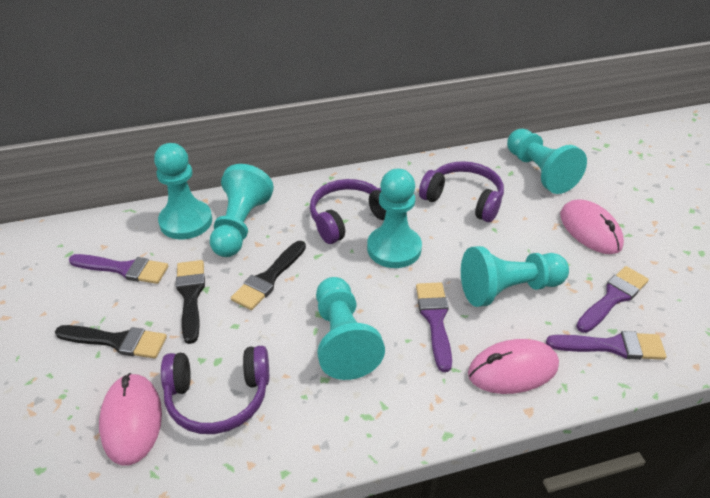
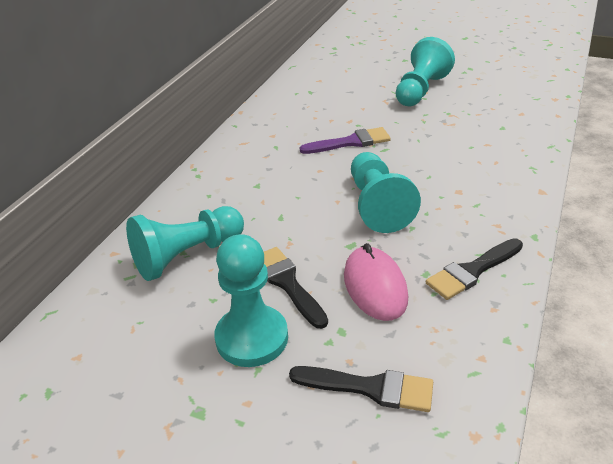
pink mouse: 3 -> 1
purple brush: 4 -> 1
purple headphones: 3 -> 0
turquoise pawn: 6 -> 4

